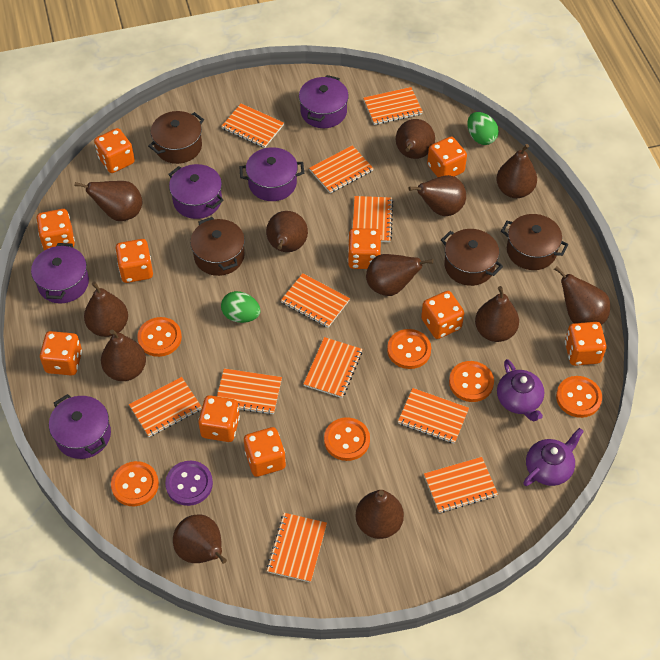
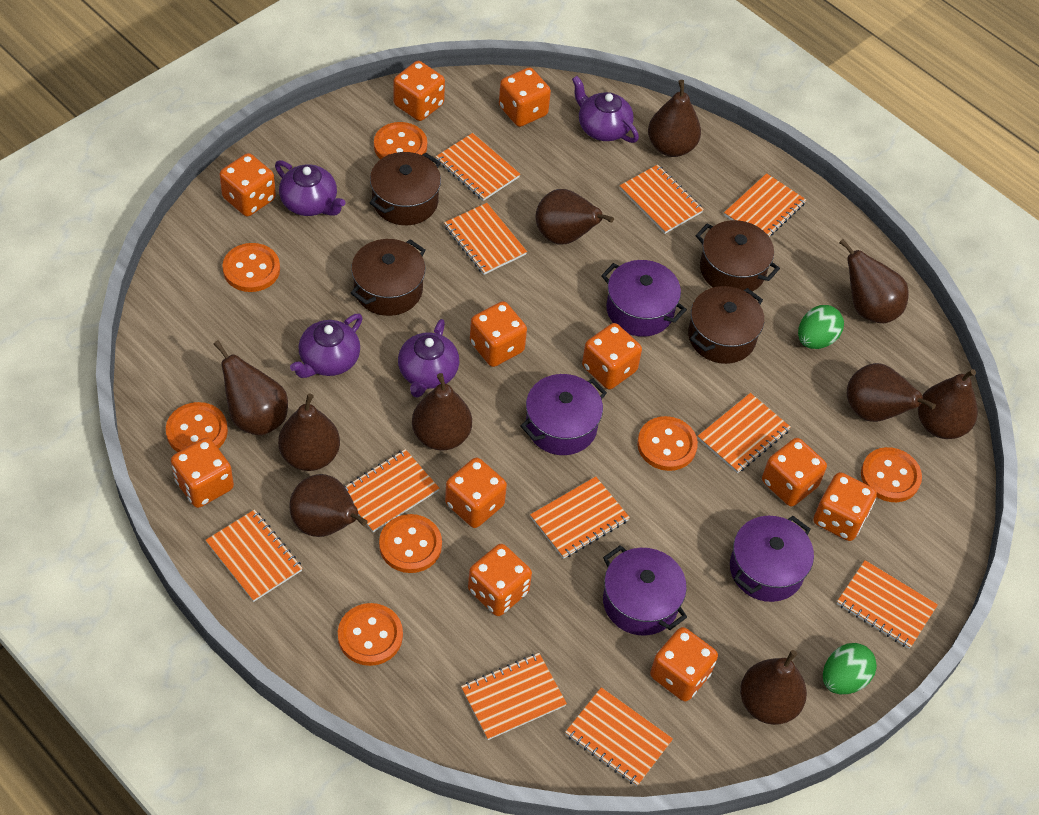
brown pear: 12 -> 10
orange button: 6 -> 7
orange dice: 10 -> 11
purple button: 1 -> 0
purple pot: 5 -> 4
purple teapot: 2 -> 4

